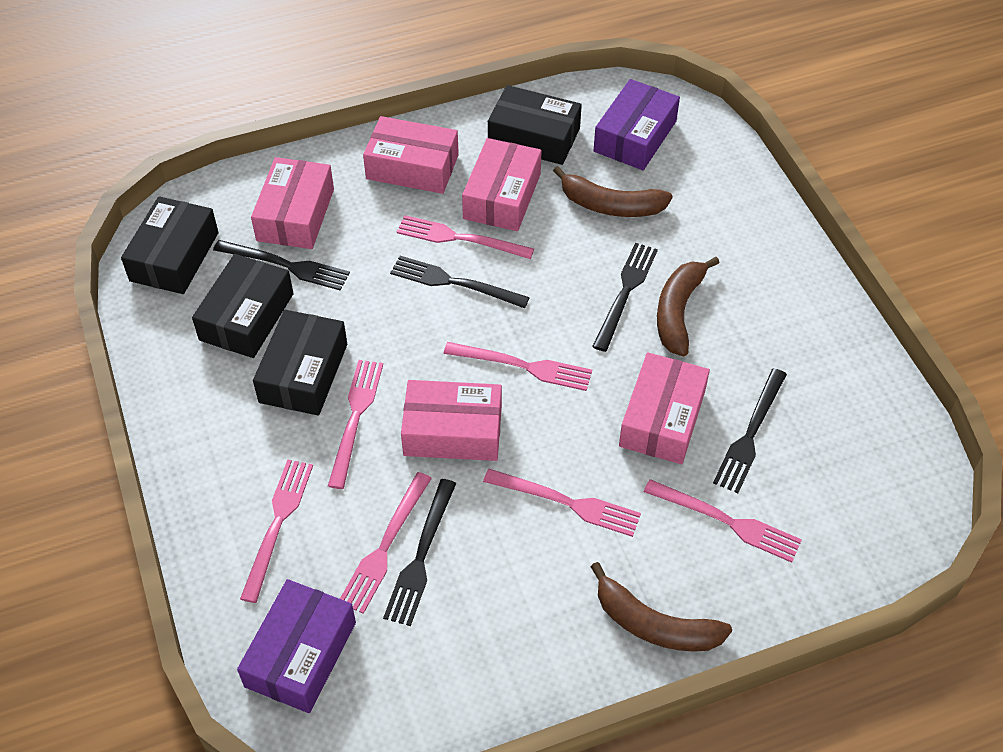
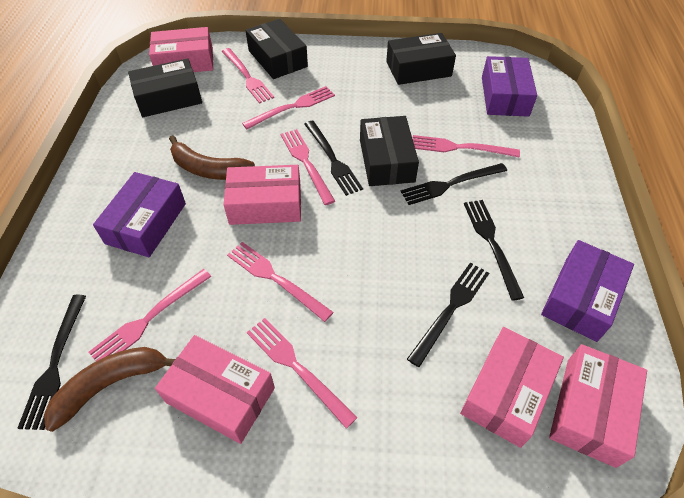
brown banana: 3 -> 2
purple box: 2 -> 3

